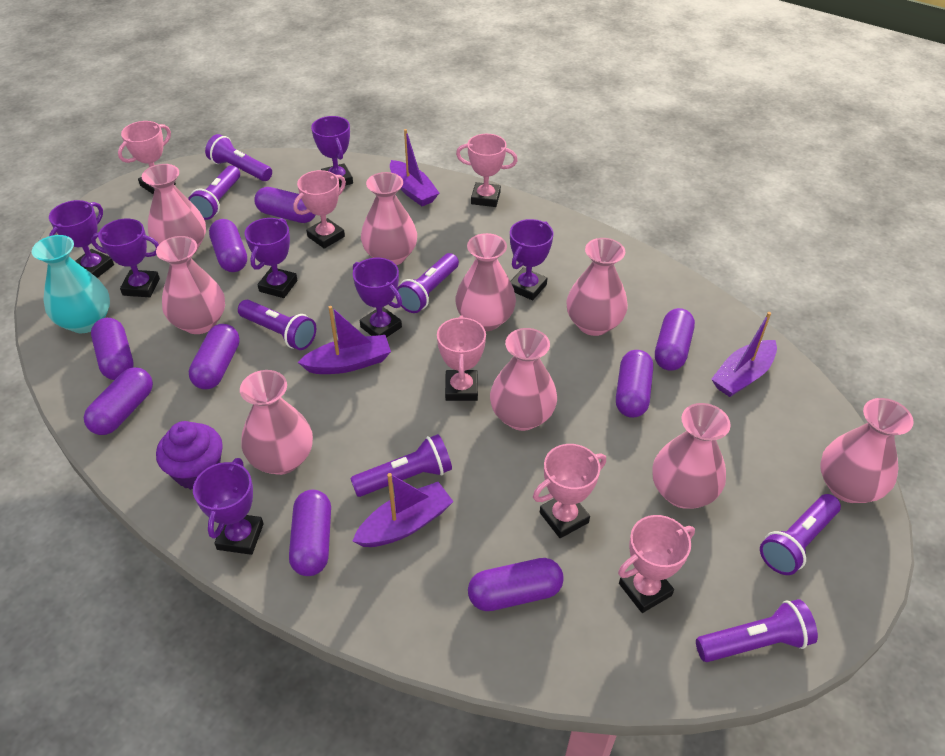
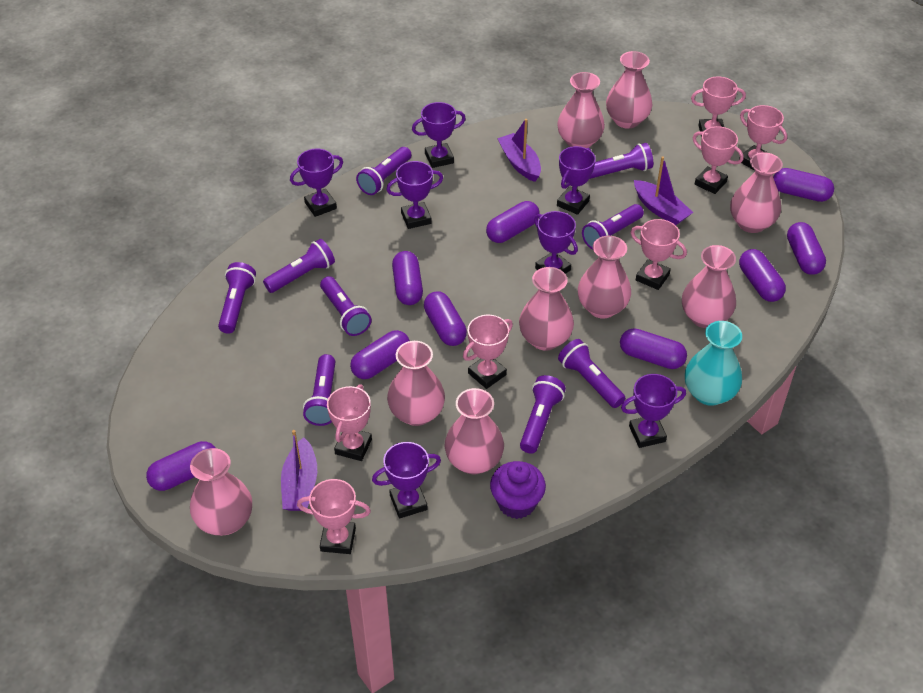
pink trophy: 6 -> 7
purple boat: 4 -> 3
purple flashlight: 7 -> 9

